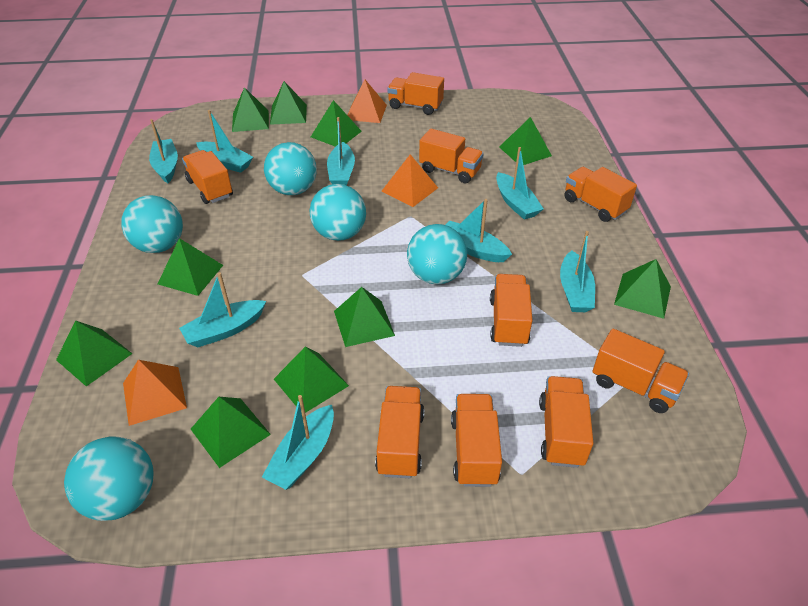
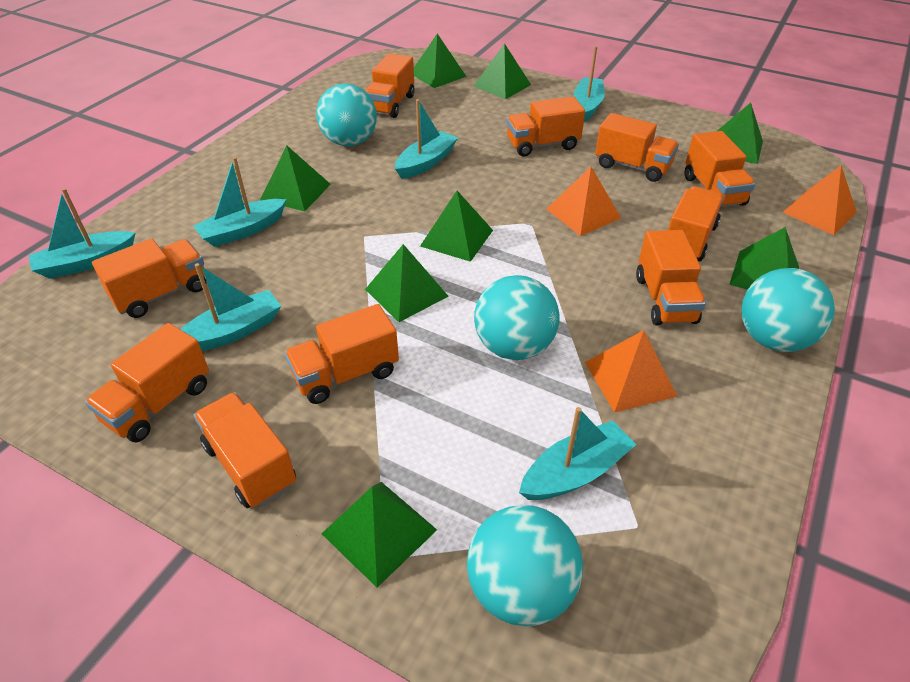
green pyramid: 10 -> 8
orange truck: 9 -> 10
turquoise ball: 5 -> 4
turquoise boat: 8 -> 6

